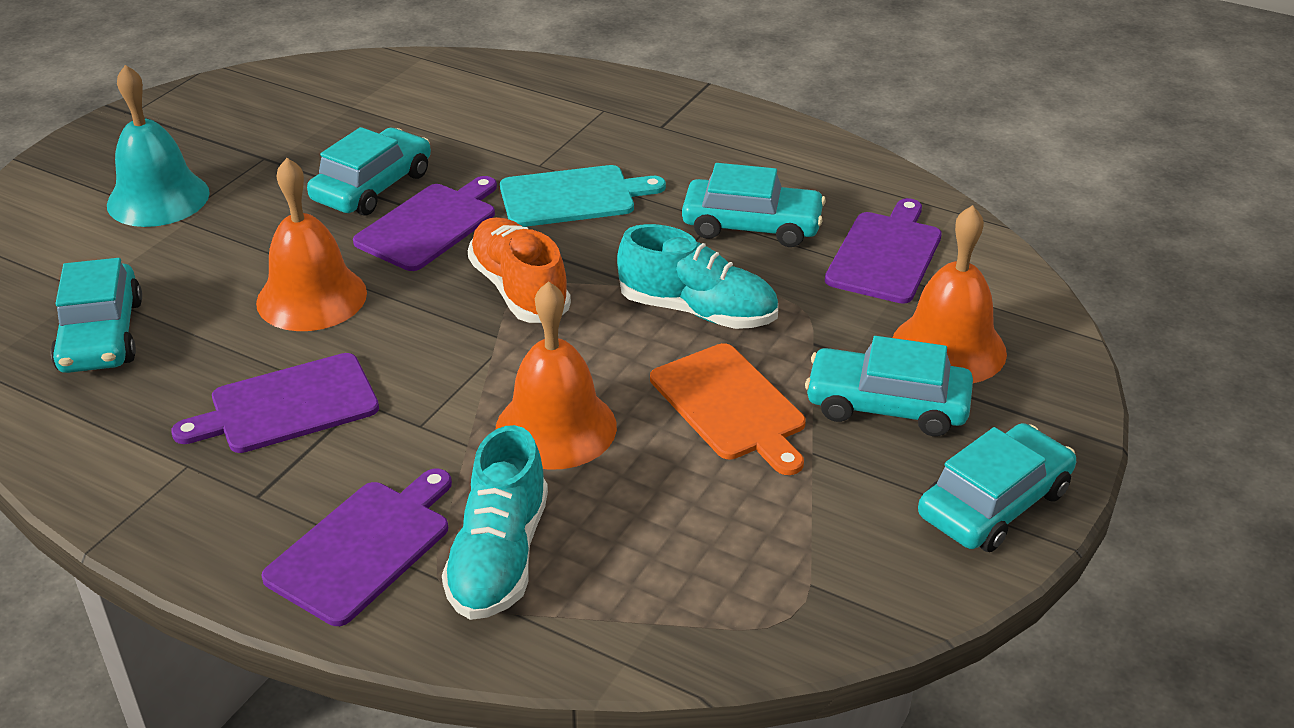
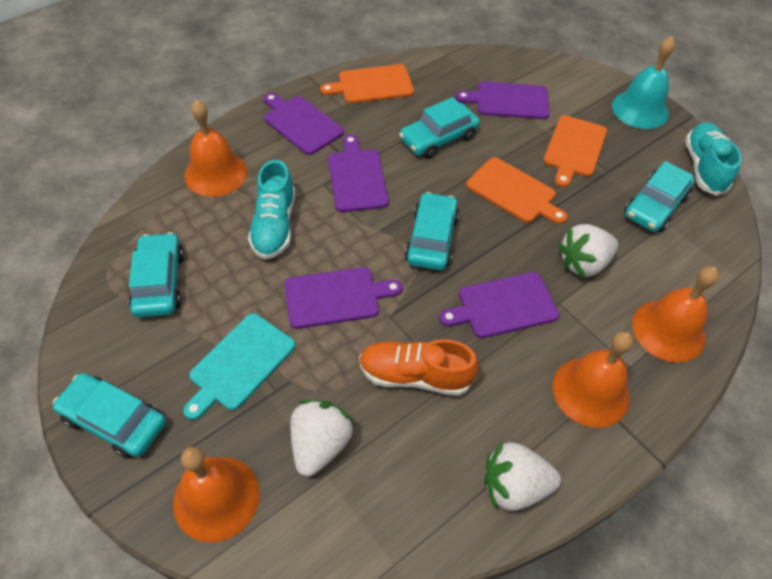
orange bell: 3 -> 4
orange cutting board: 1 -> 3
purple cutting board: 4 -> 5
white strawberry: 0 -> 3

